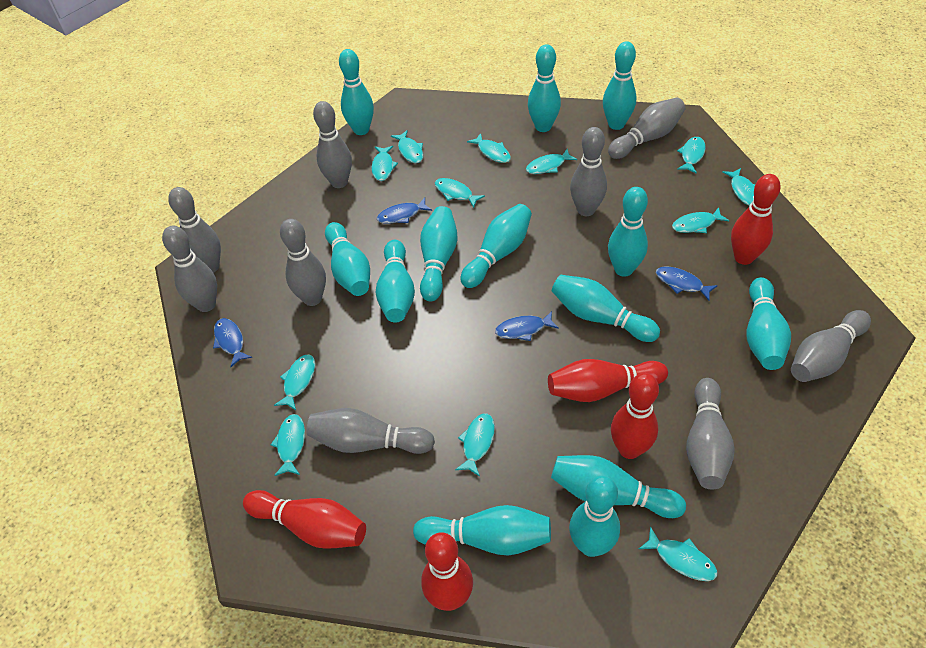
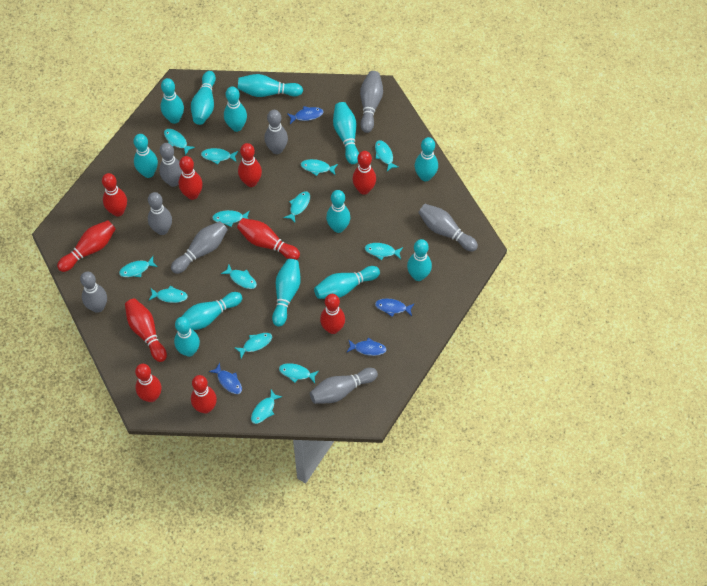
grey bowling pin: 9 -> 8
red bowling pin: 5 -> 10
turquoise fish: 12 -> 13

